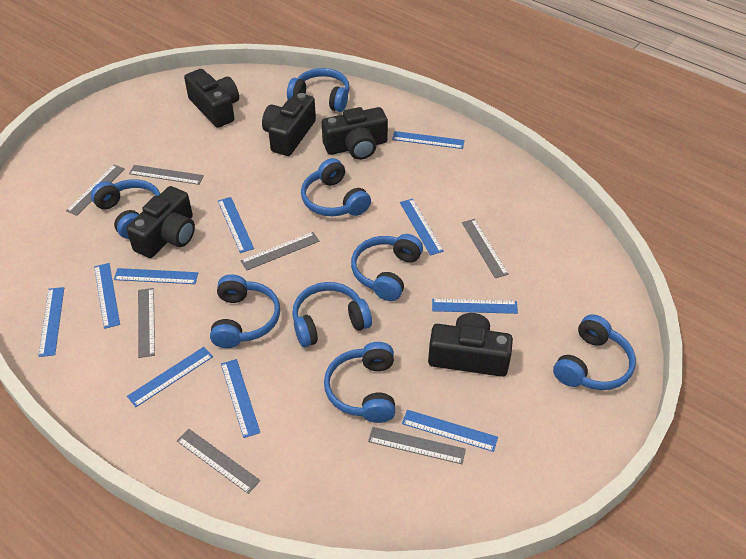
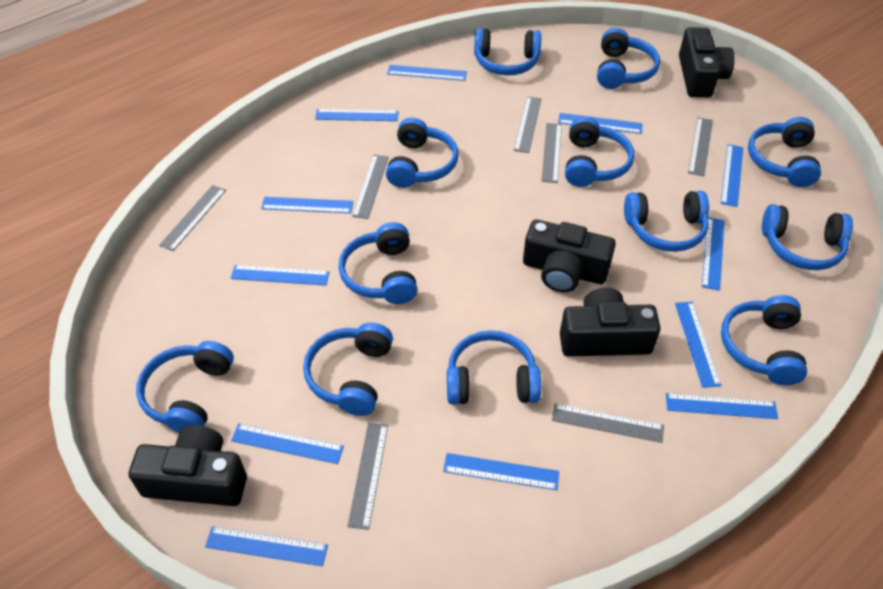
black camera: 5 -> 4
blue headphones: 8 -> 12
blue ruler: 10 -> 12

